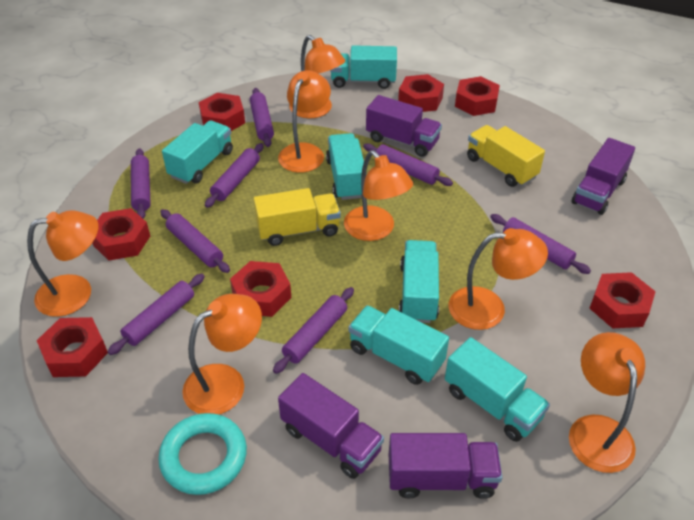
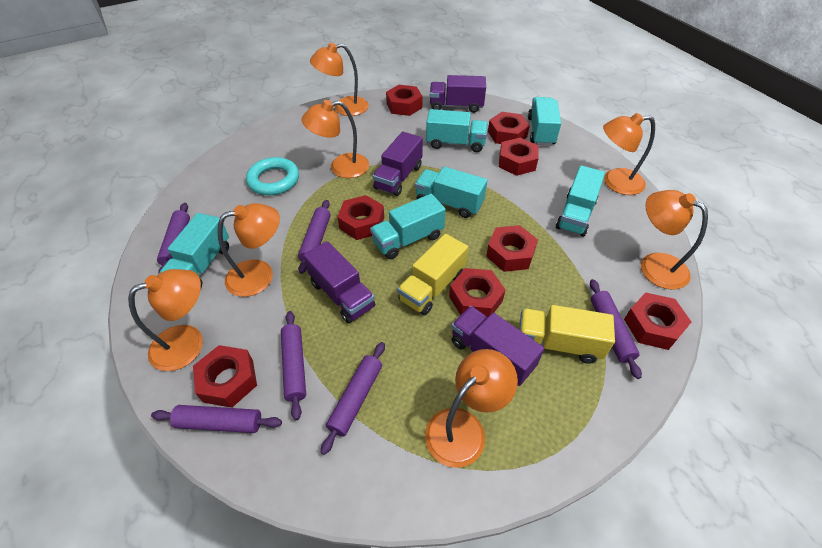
purple rolling pin: 8 -> 6
red nut: 7 -> 8

